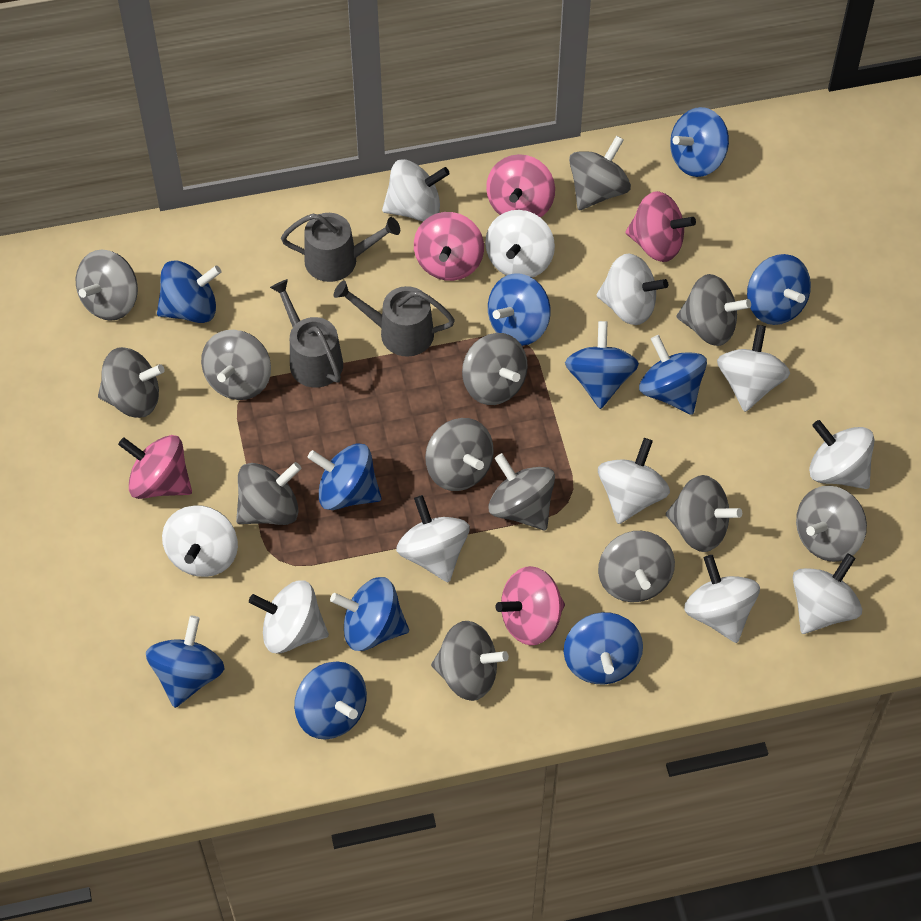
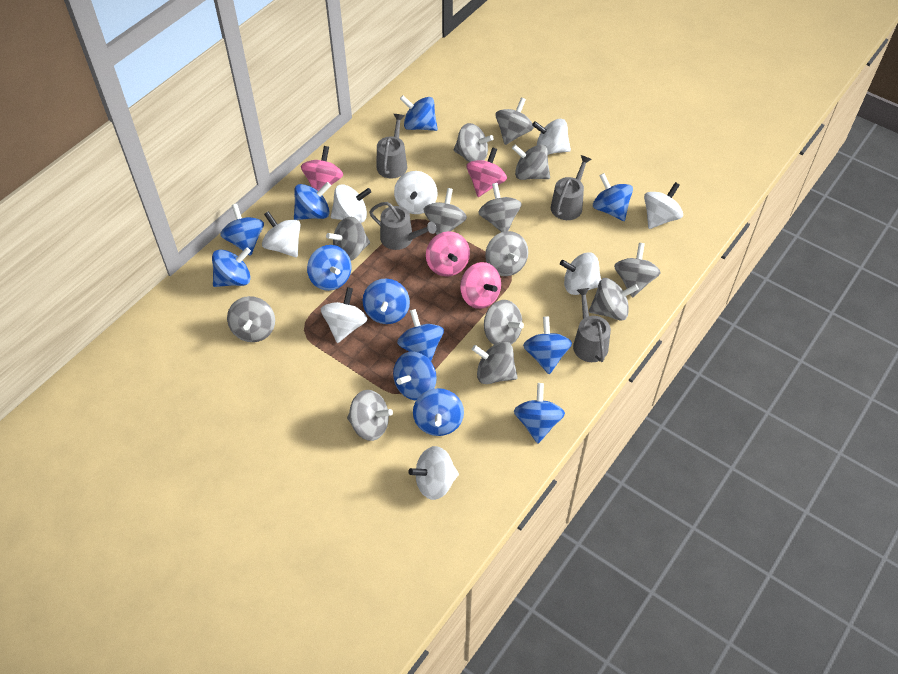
blue spinning top: 11 -> 12
grey watering can: 3 -> 4
pink spinning top: 5 -> 4
white spinning top: 11 -> 8

